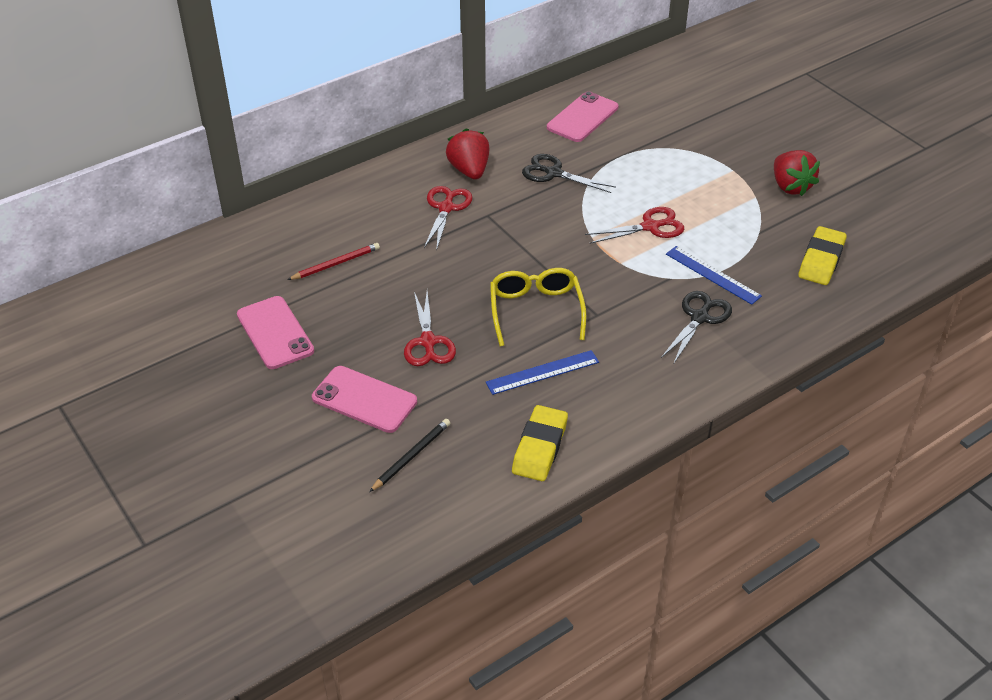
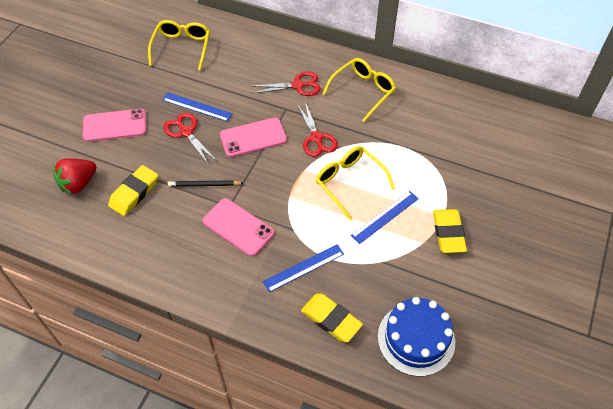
black scissors: 2 -> 0
blue cake: 0 -> 1
blue ruler: 2 -> 3
red pencil: 1 -> 0
red strawberry: 2 -> 1
yellow eraser: 2 -> 3
yellow glasses: 1 -> 3

